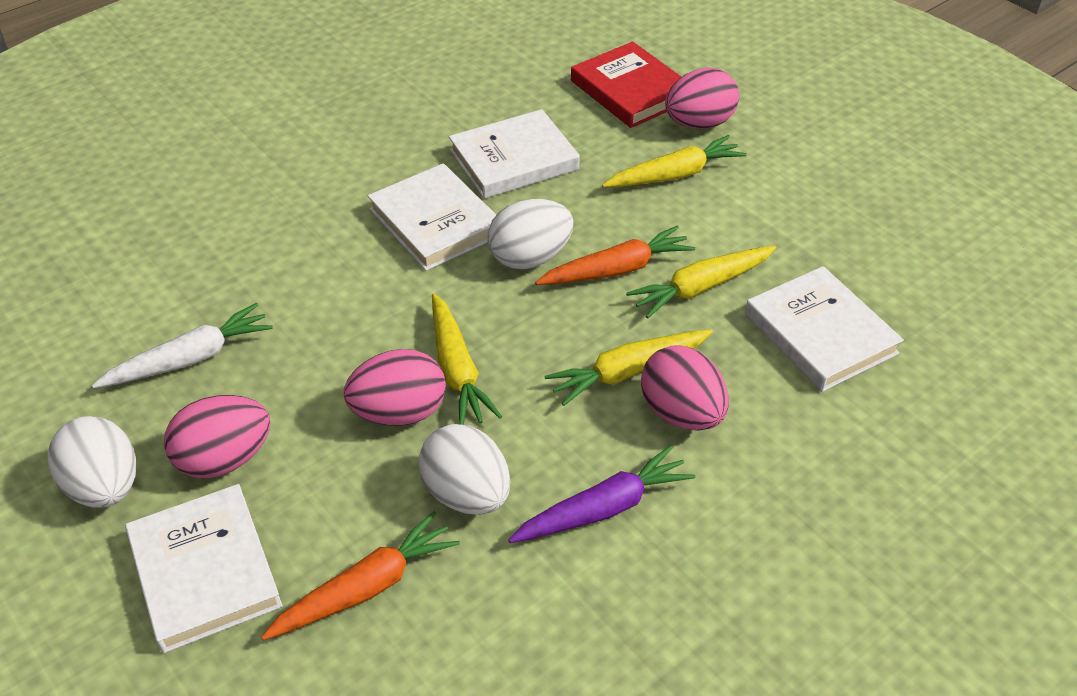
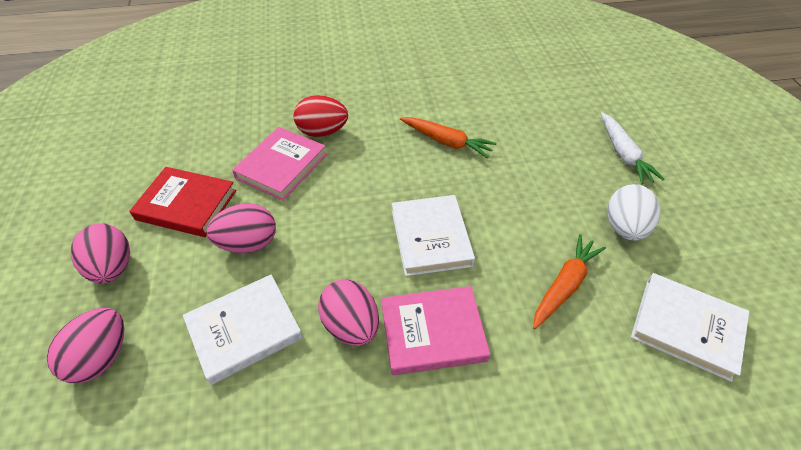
pink book: 0 -> 2
purple carrot: 1 -> 0
red egg: 0 -> 1
white book: 4 -> 3
white egg: 3 -> 1
yellow carrot: 4 -> 0

